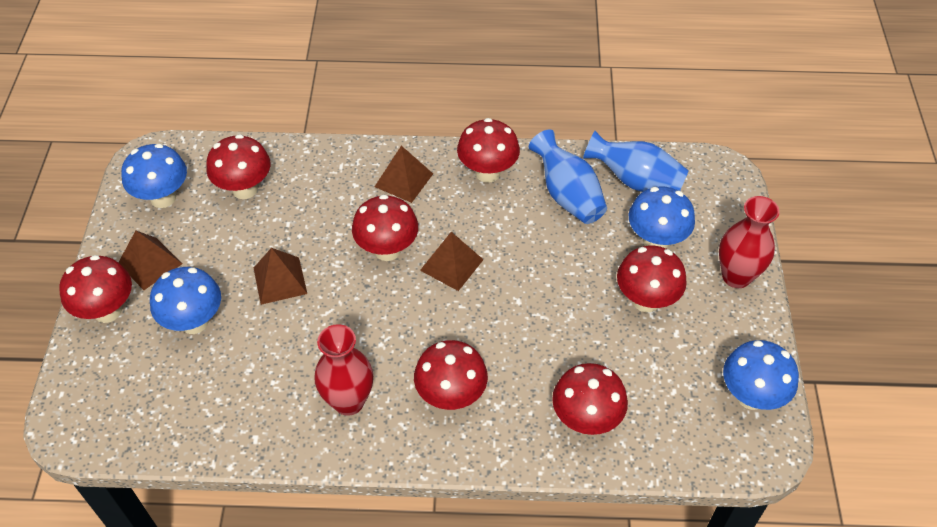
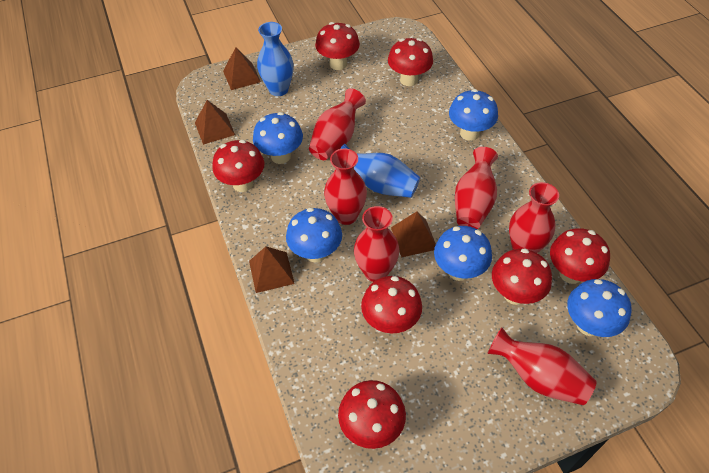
blue mushroom: 4 -> 5
red vase: 2 -> 6

